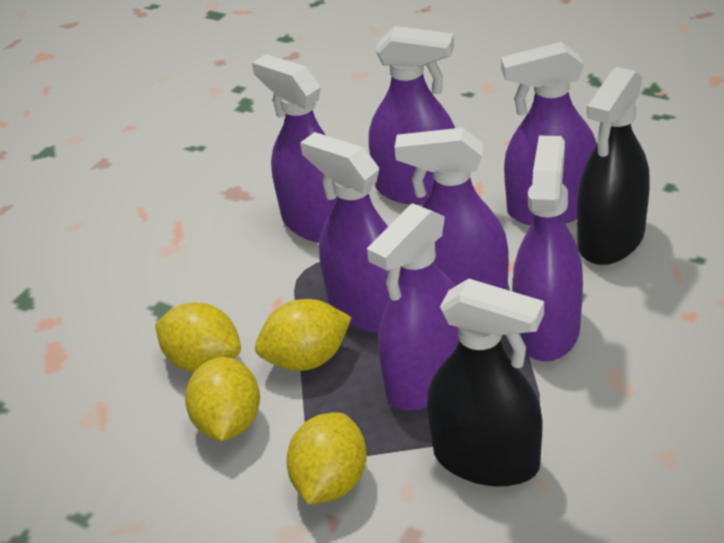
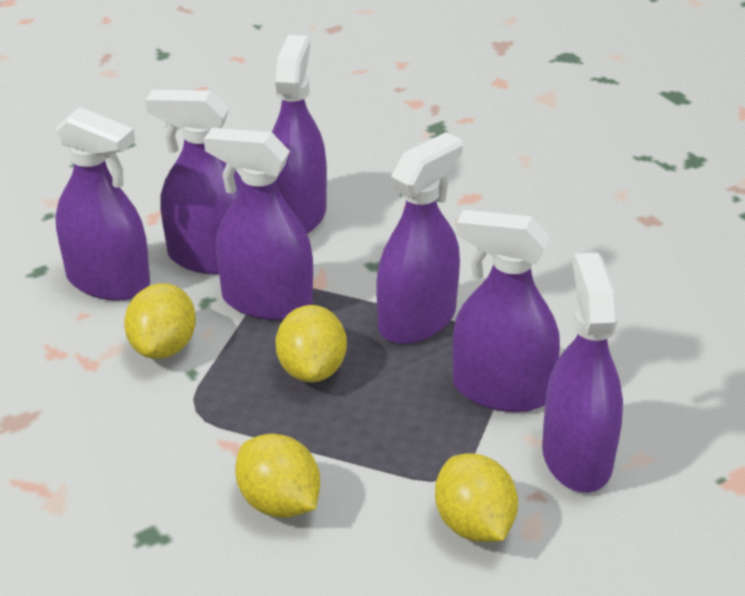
black spray bottle: 2 -> 0

